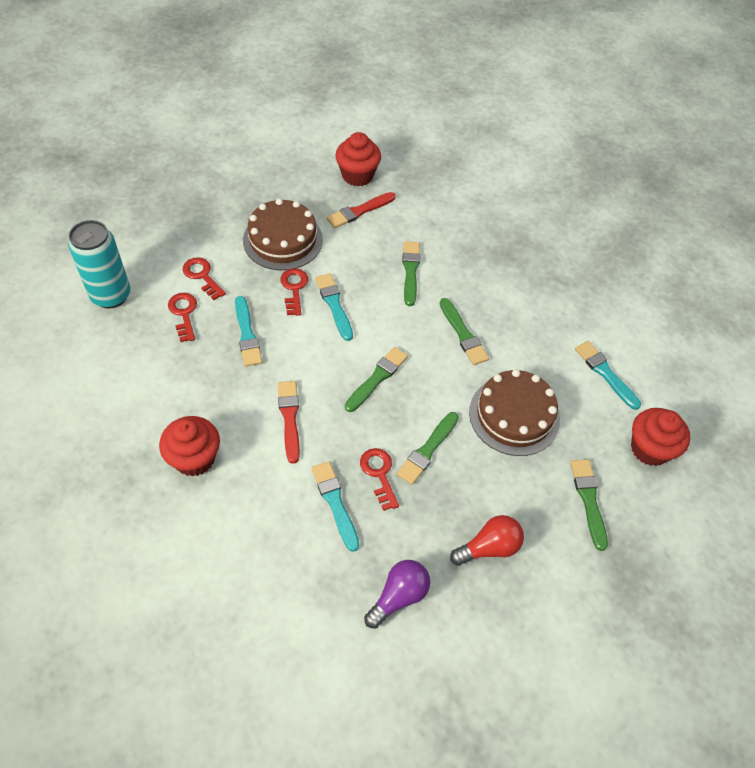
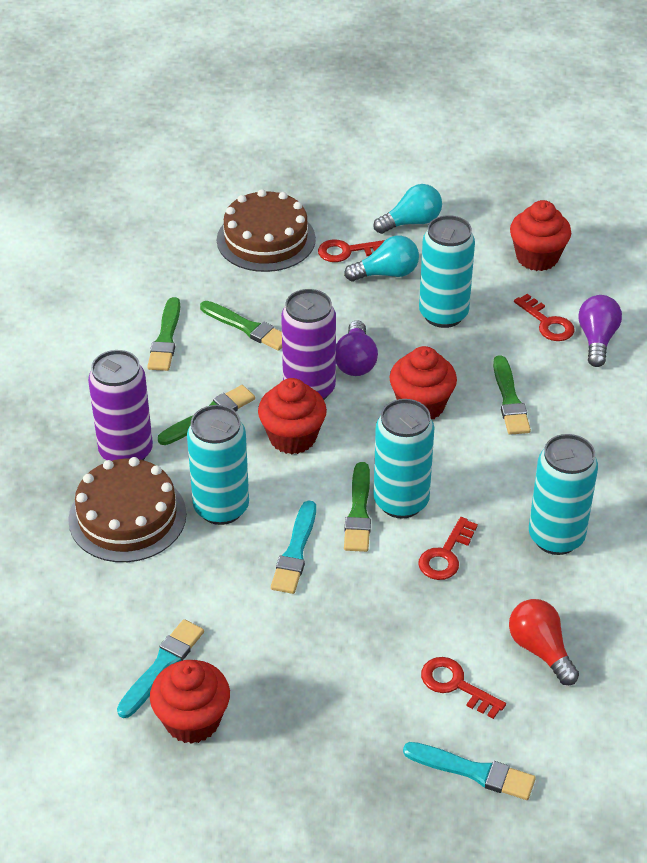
purple can: 0 -> 2
purple light bulb: 1 -> 2
red brush: 2 -> 0
red cupcake: 3 -> 4
turquoise brush: 4 -> 3
turquoise can: 1 -> 4
turquoise light bulb: 0 -> 2

